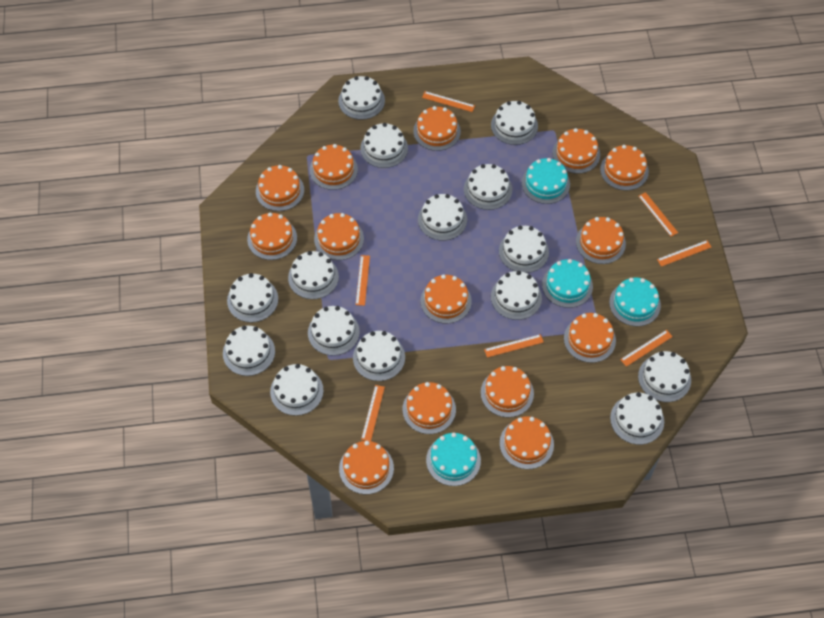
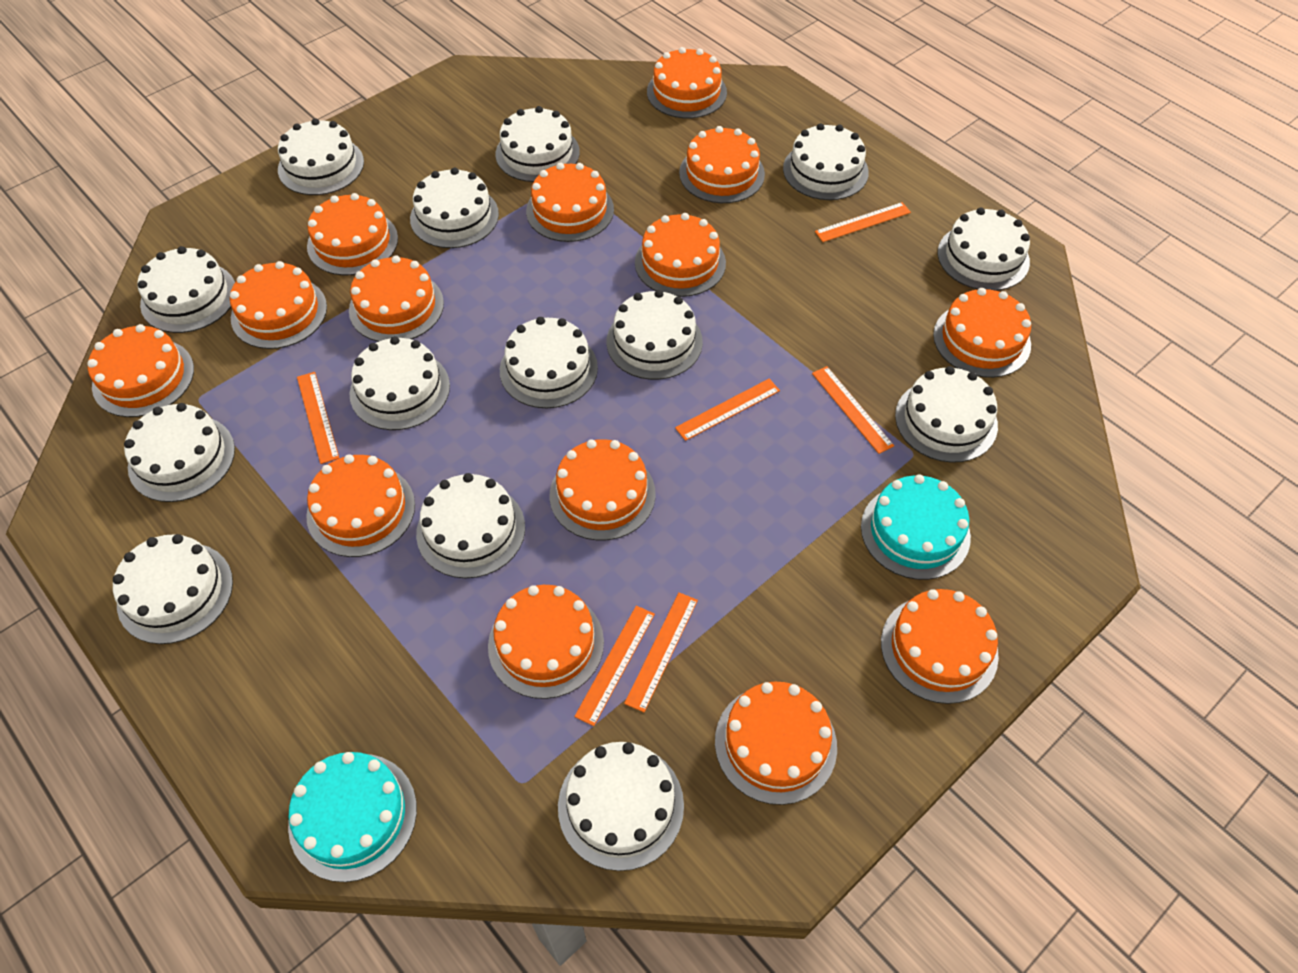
orange ruler: 7 -> 6
turquoise cake: 4 -> 2
white cake: 15 -> 14

